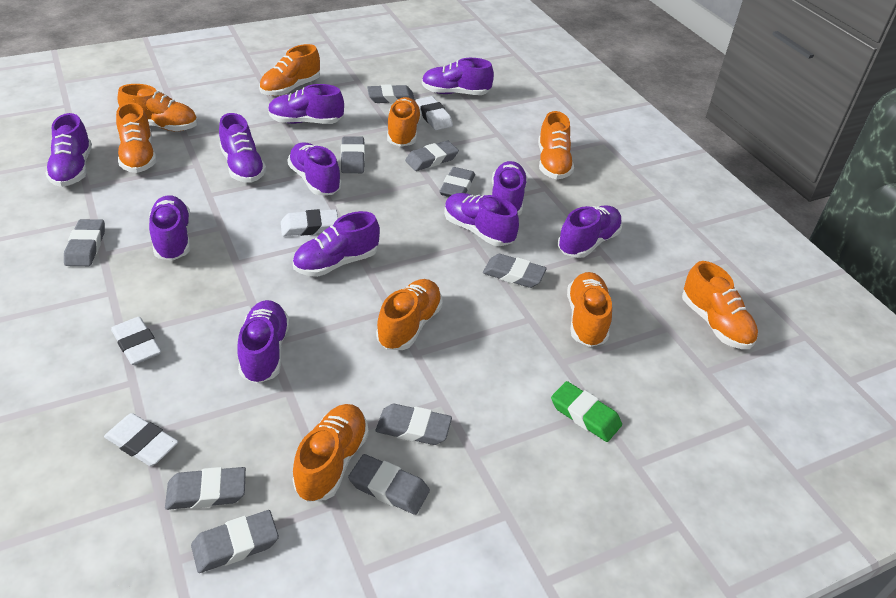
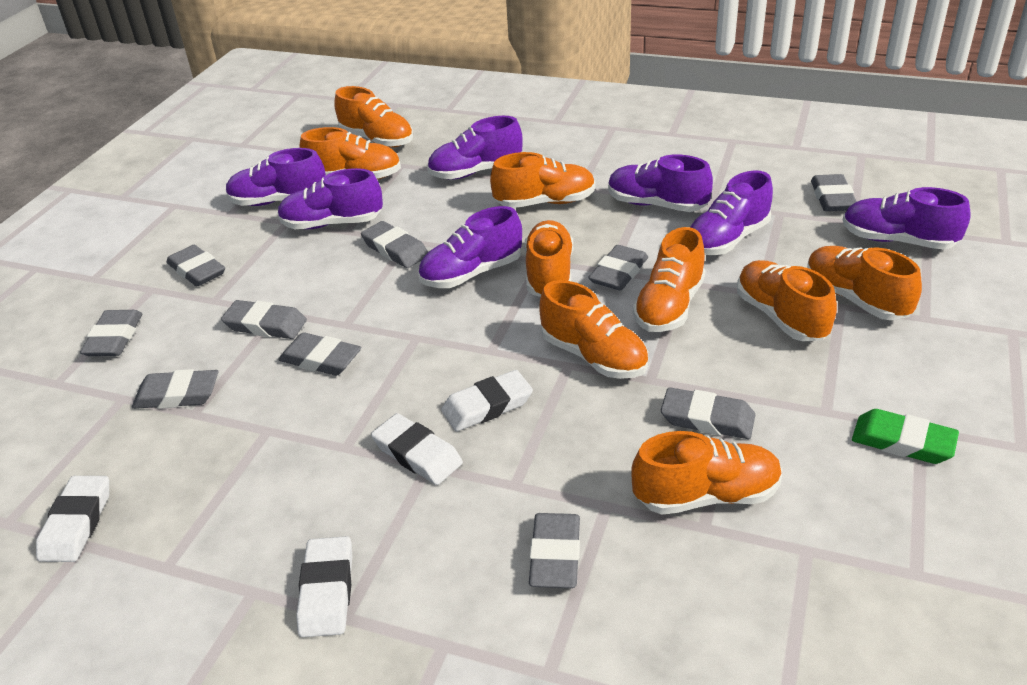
purple shoe: 11 -> 7

